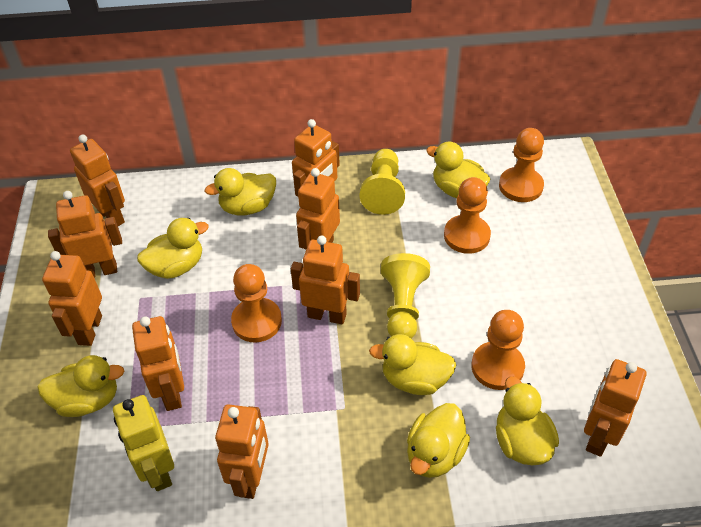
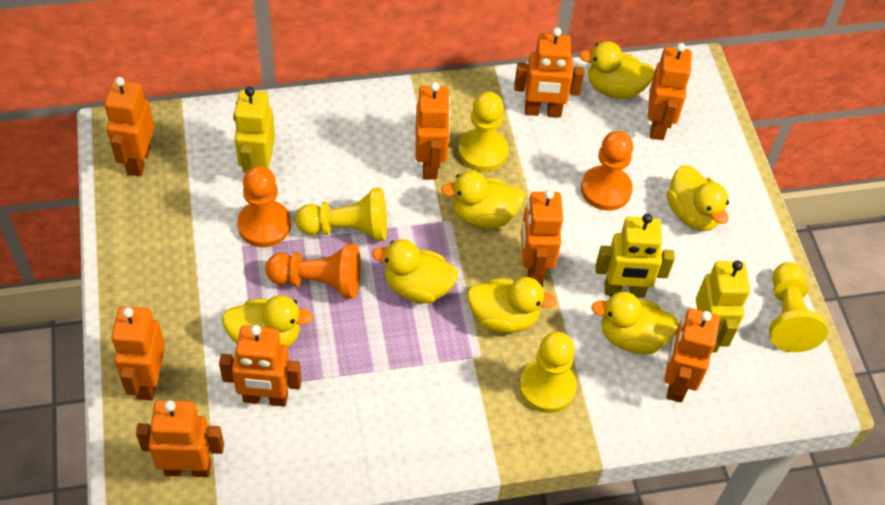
orange pawn: 4 -> 3
yellow pawn: 2 -> 4
yellow robot: 1 -> 3

